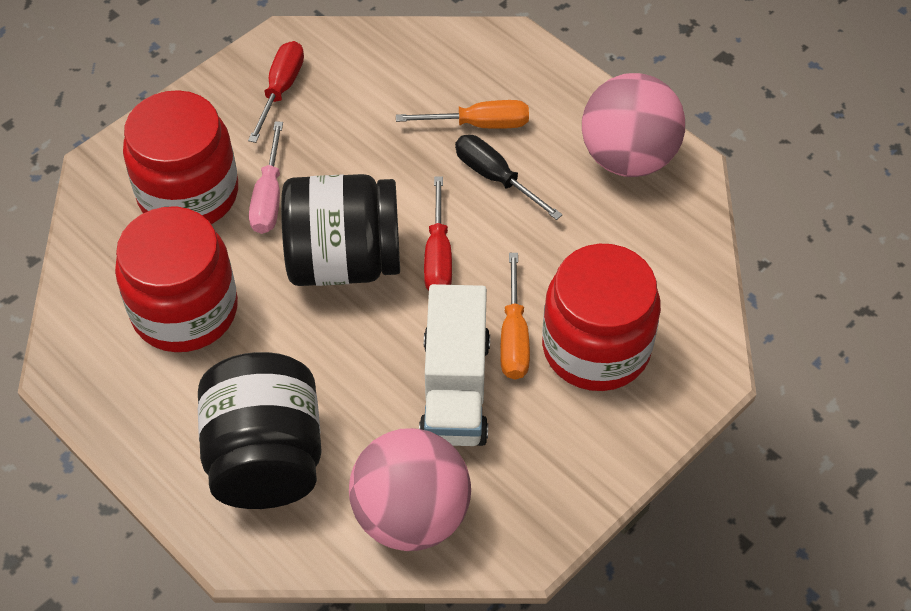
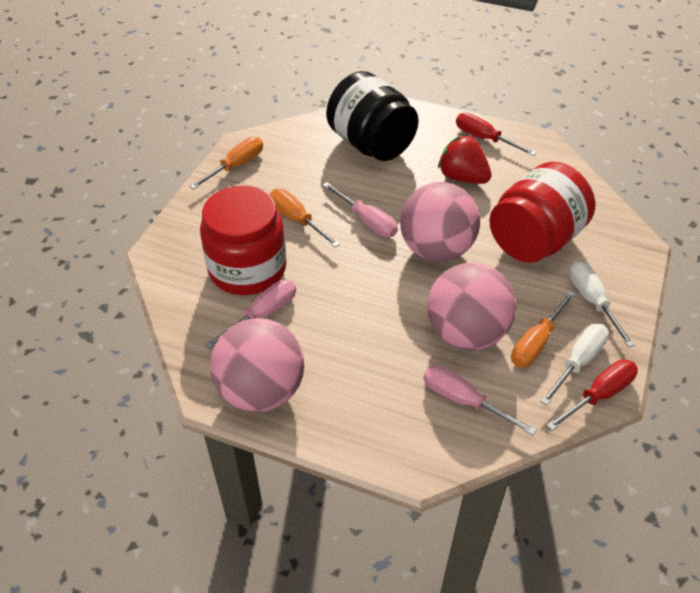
black jar: 2 -> 1
black screwdriver: 1 -> 0
orange screwdriver: 2 -> 3
pink ball: 2 -> 3
pink screwdriver: 1 -> 3
red jar: 3 -> 2
red strawberry: 0 -> 1
white screwdriver: 0 -> 2
white truck: 1 -> 0

